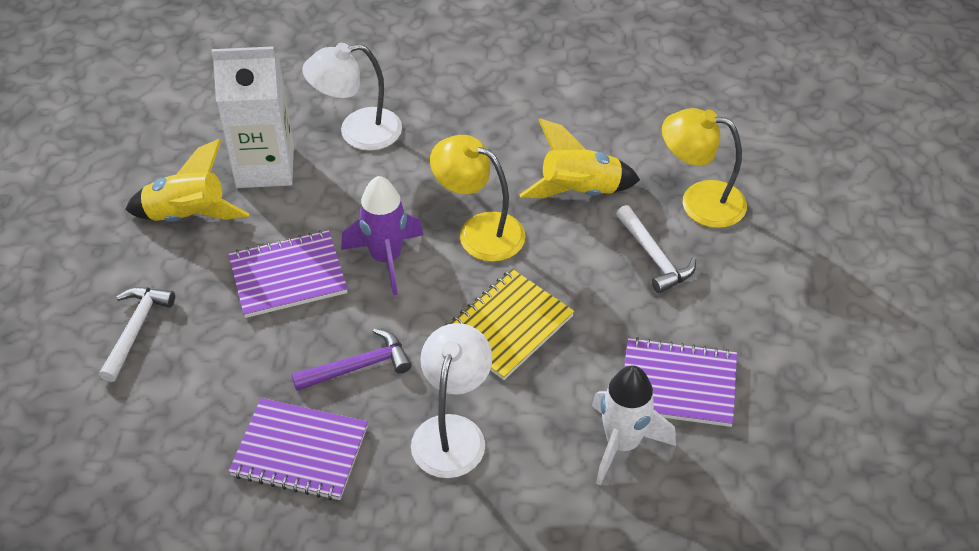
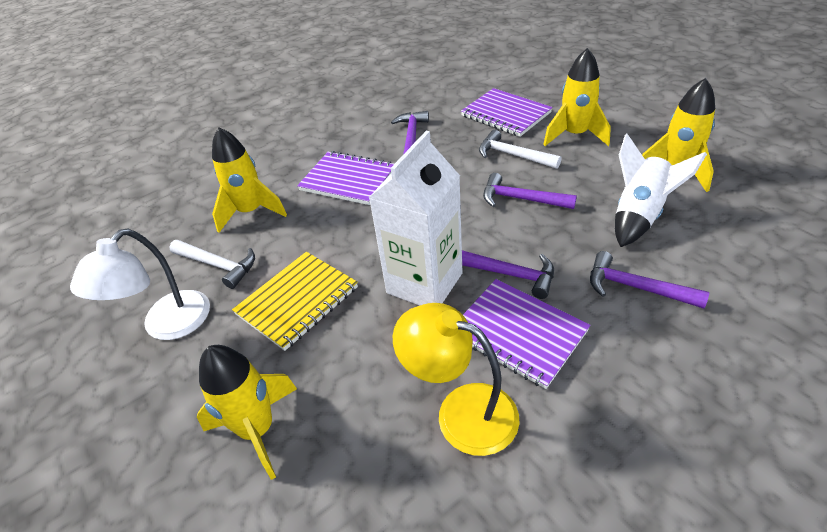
purple hammer: 1 -> 4
purple rocket: 1 -> 0
white lamp: 2 -> 1
yellow lamp: 2 -> 1
yellow rocket: 2 -> 4

